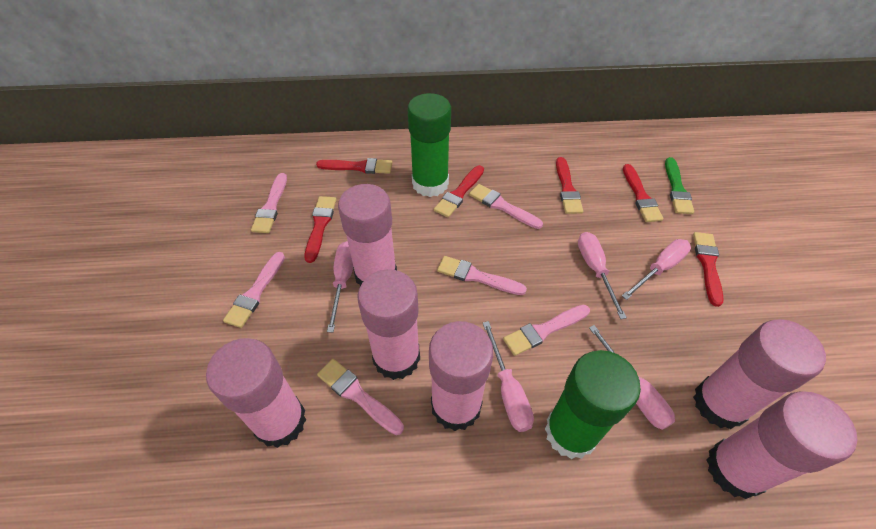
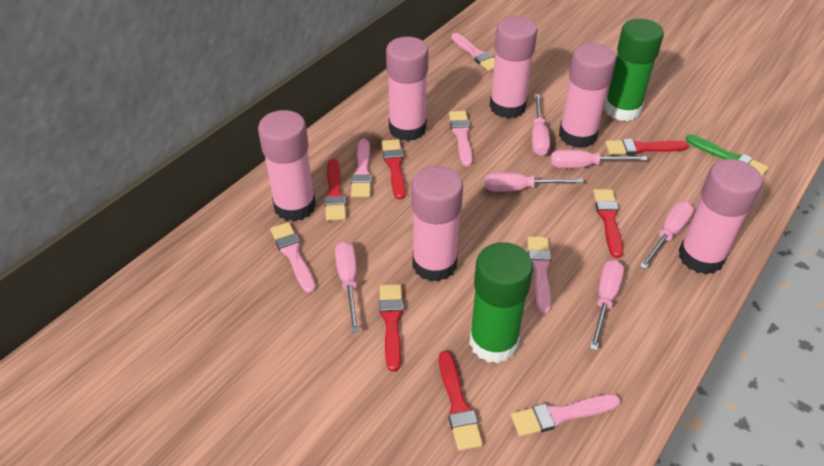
pink screwdriver: 5 -> 6

